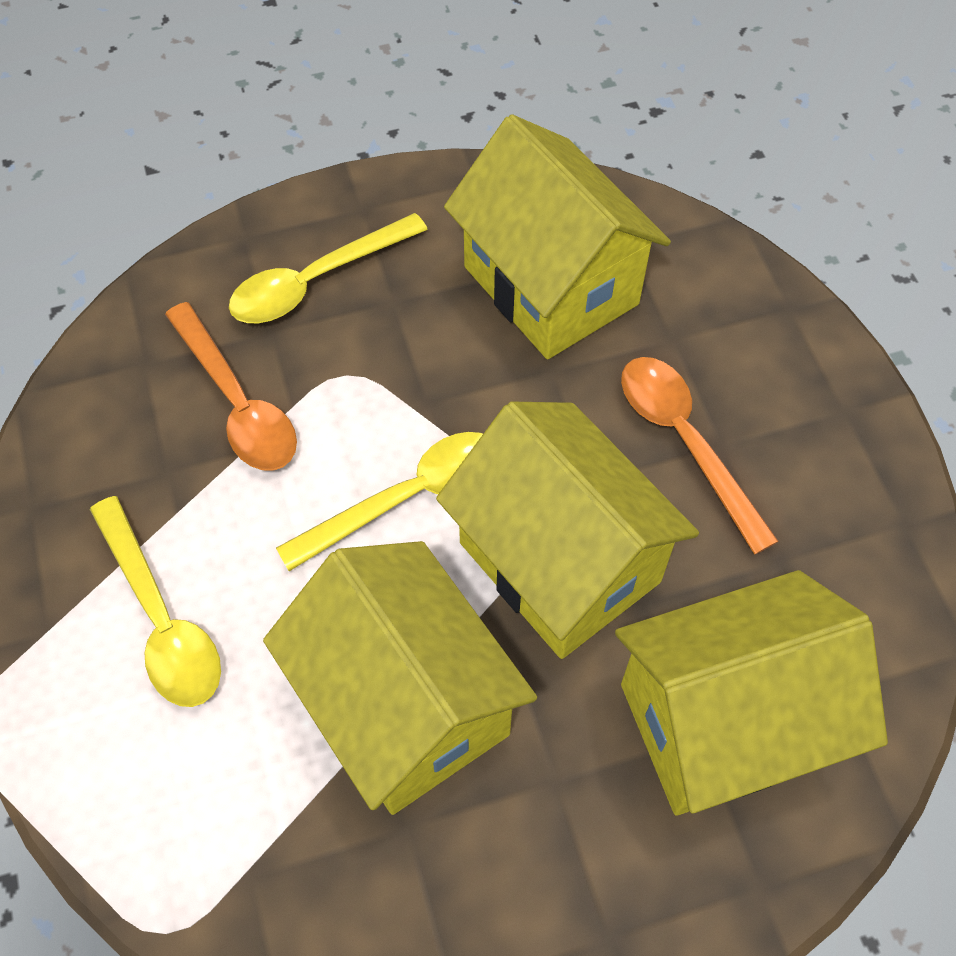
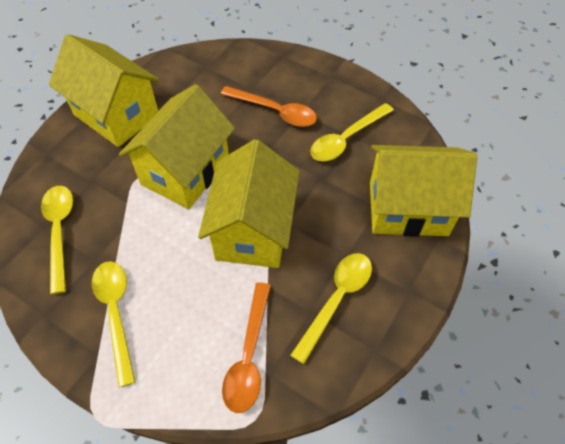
yellow spoon: 3 -> 4

